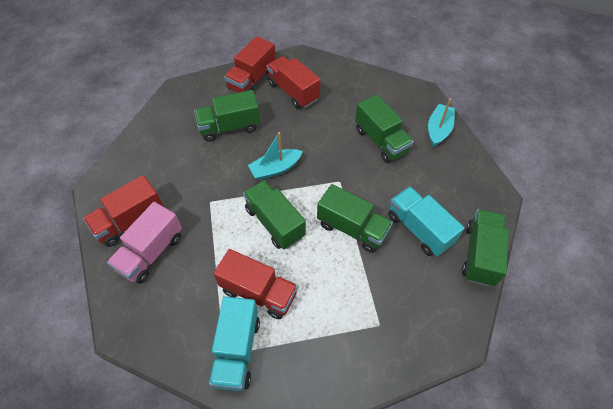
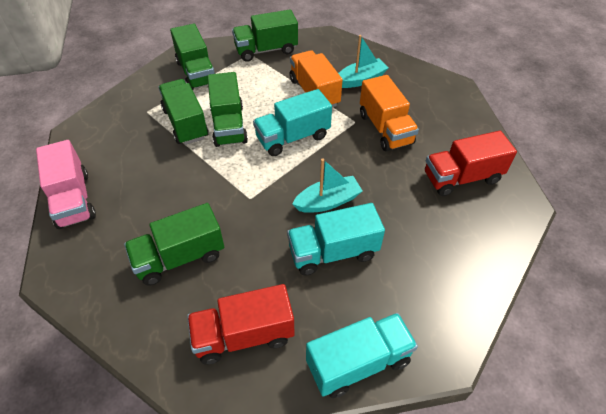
orange truck: 0 -> 2
red truck: 4 -> 2
turquoise truck: 2 -> 3

